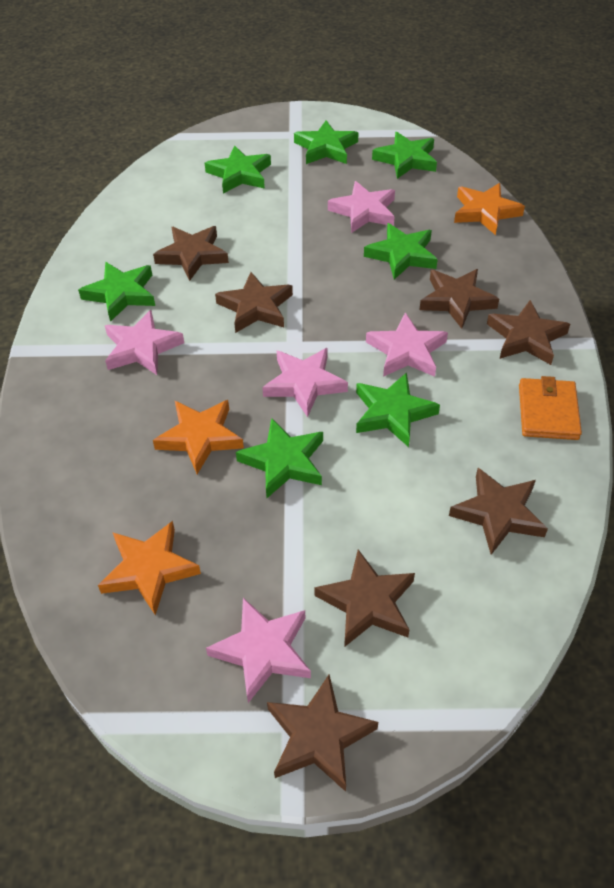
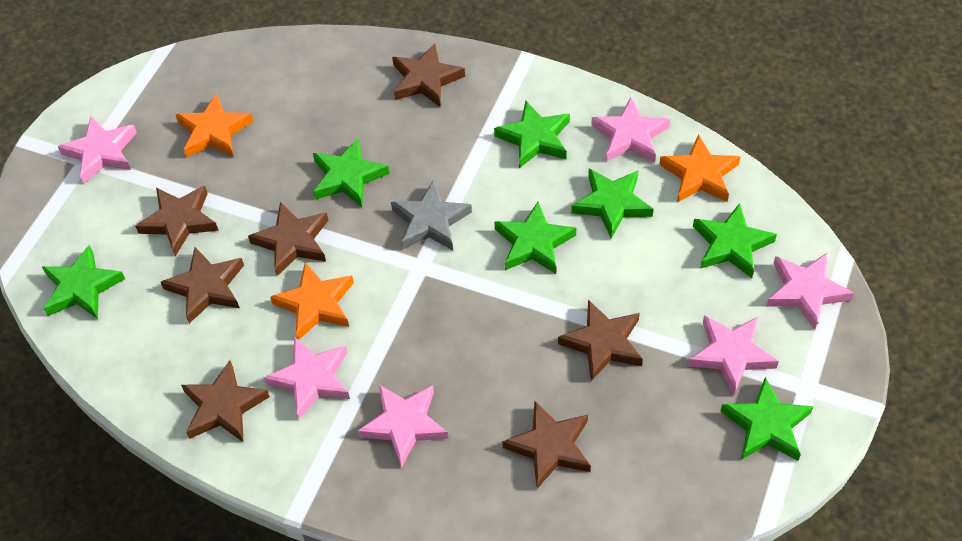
grey star: 0 -> 1
orange wallet: 1 -> 0
pink star: 5 -> 6

